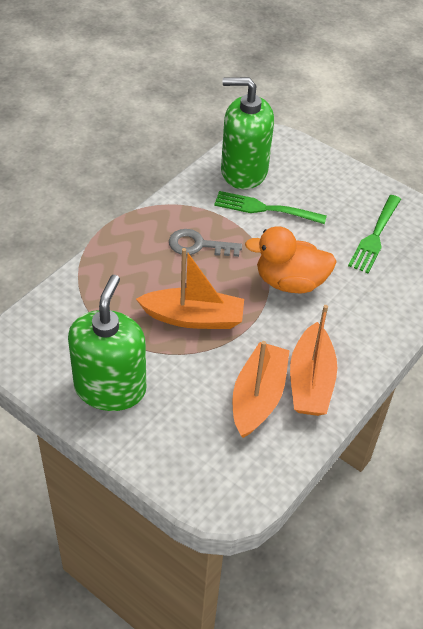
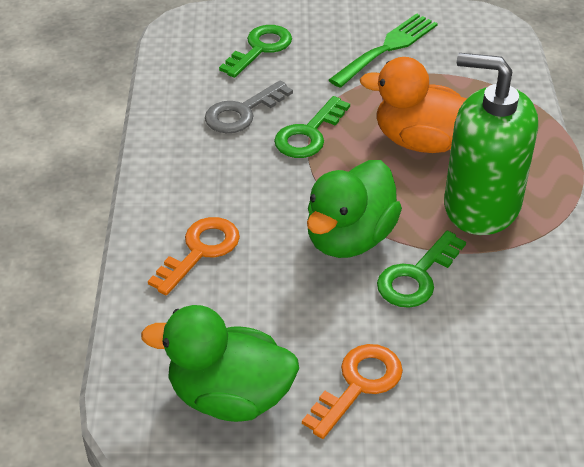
green duck: 0 -> 2
green fork: 2 -> 1
green key: 0 -> 3
green soap dispenser: 2 -> 1
orange boat: 3 -> 0
orange key: 0 -> 2

